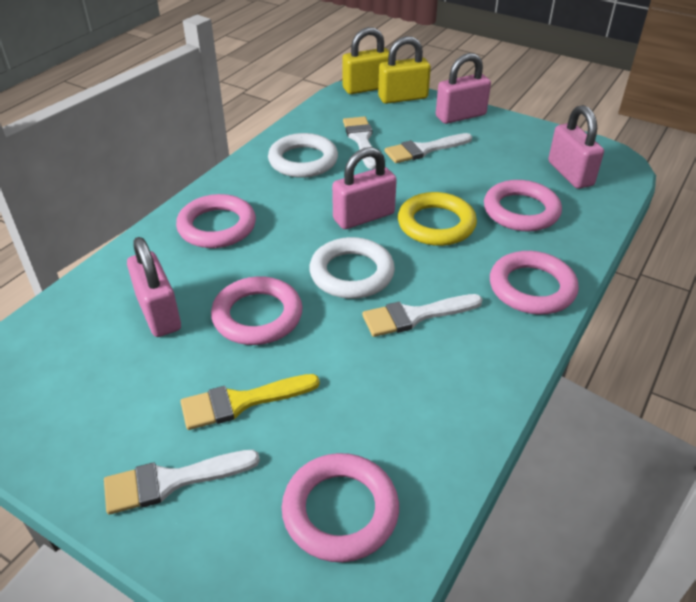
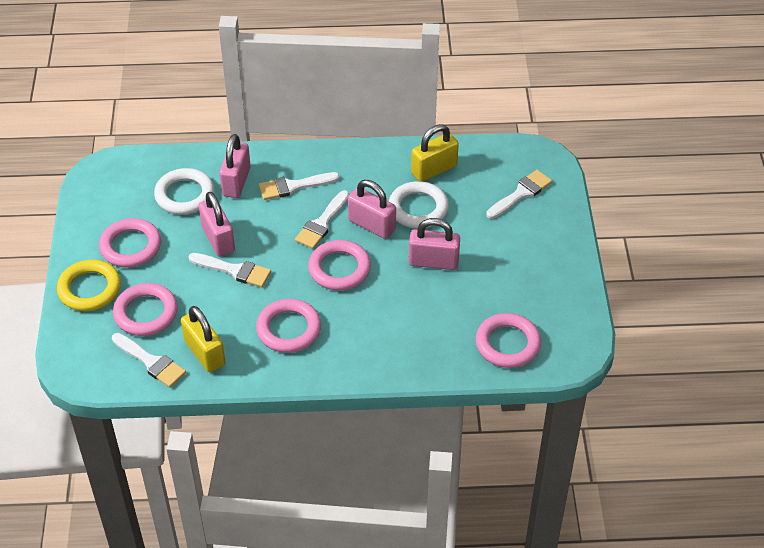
white brush: 4 -> 5
yellow brush: 1 -> 0

